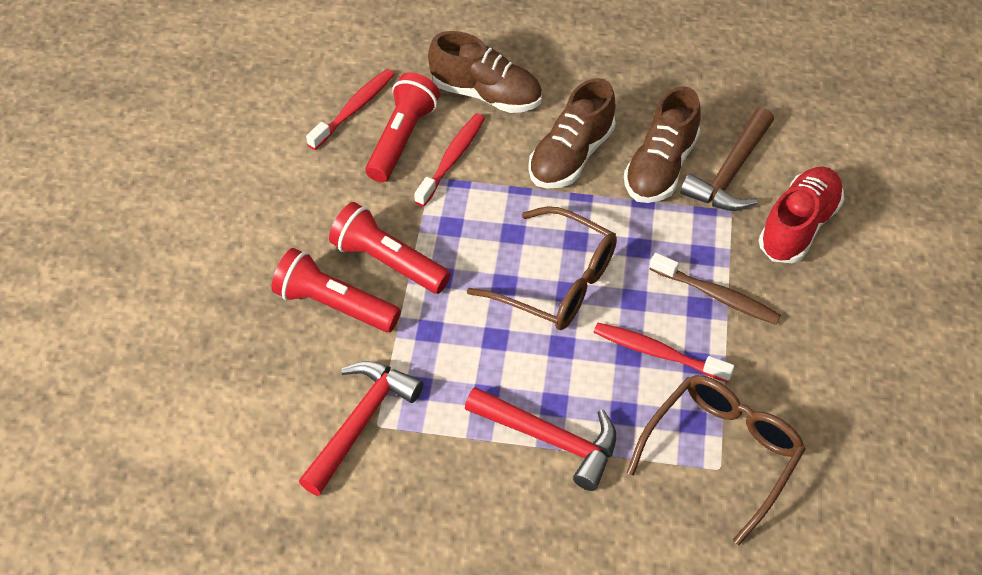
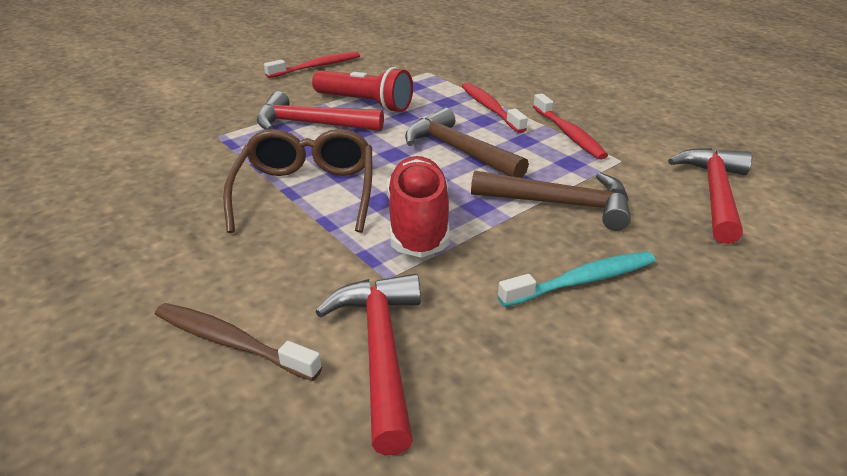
brown glasses: 2 -> 1
brown hammer: 1 -> 2
brown shoe: 3 -> 0
red flashlight: 3 -> 1
red hammer: 2 -> 3
turquoise toothbrush: 0 -> 1

